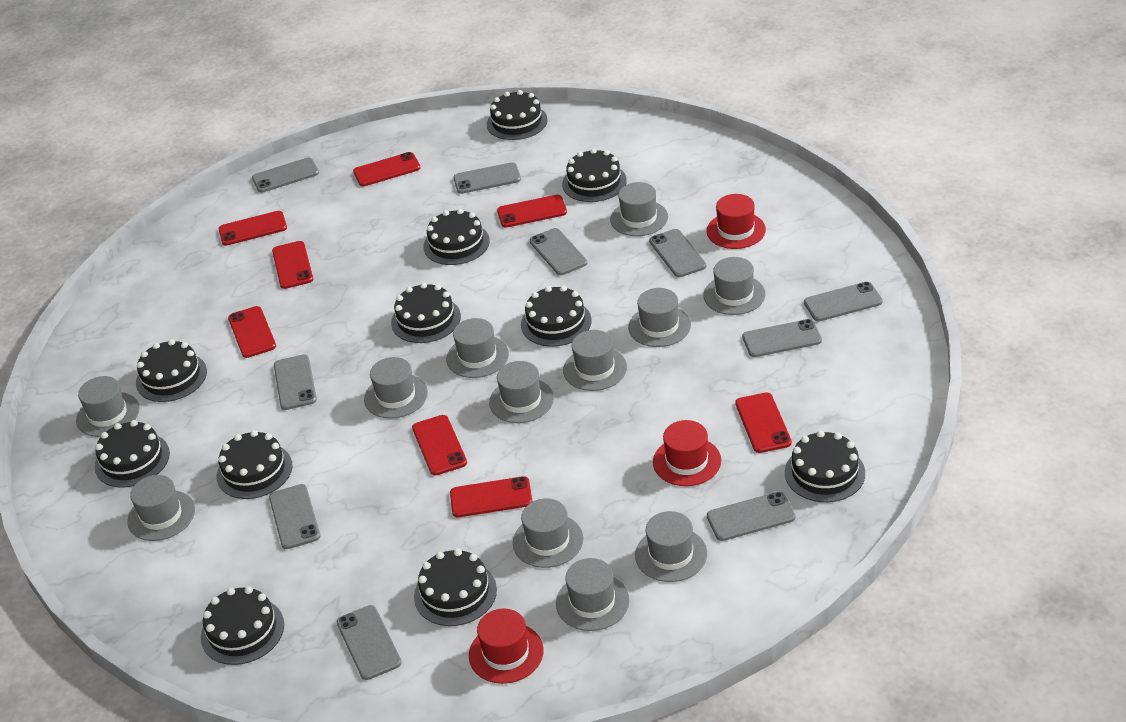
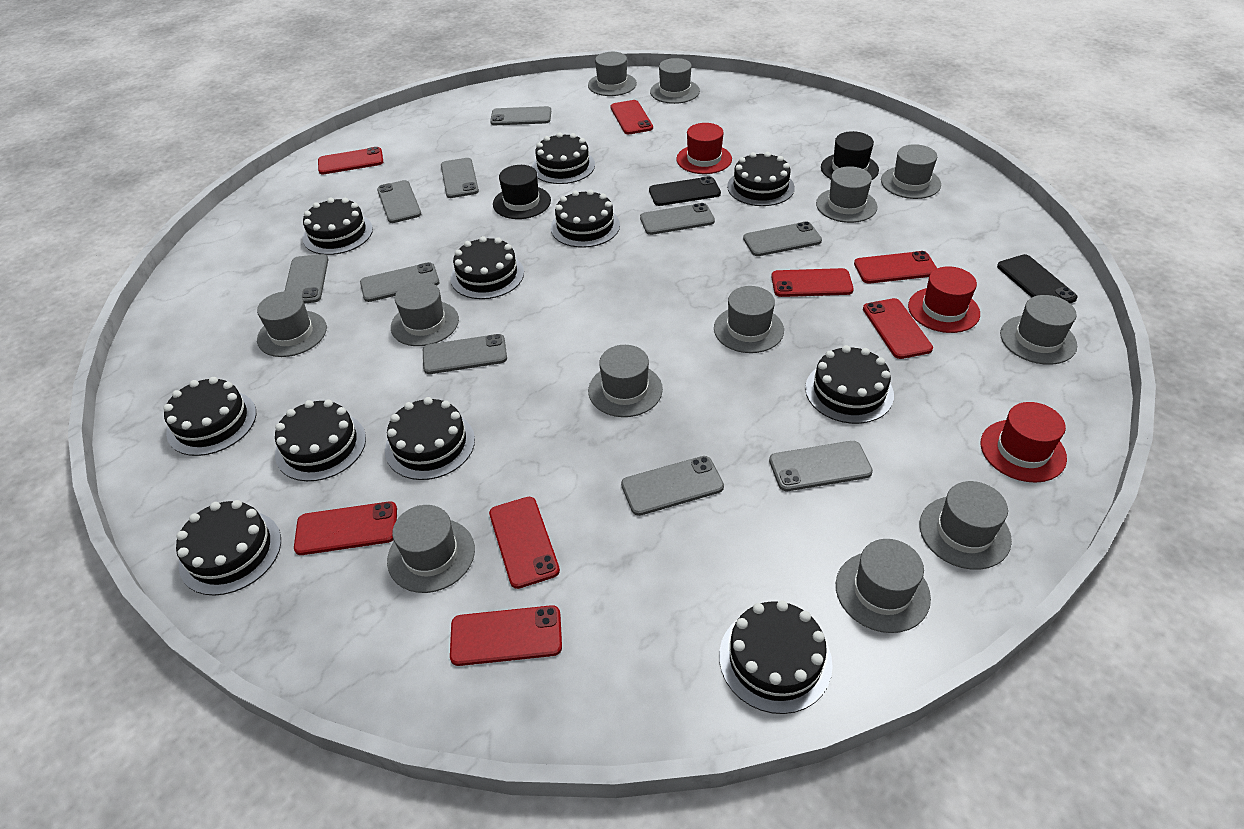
black hat: 0 -> 2
black phone: 0 -> 2

